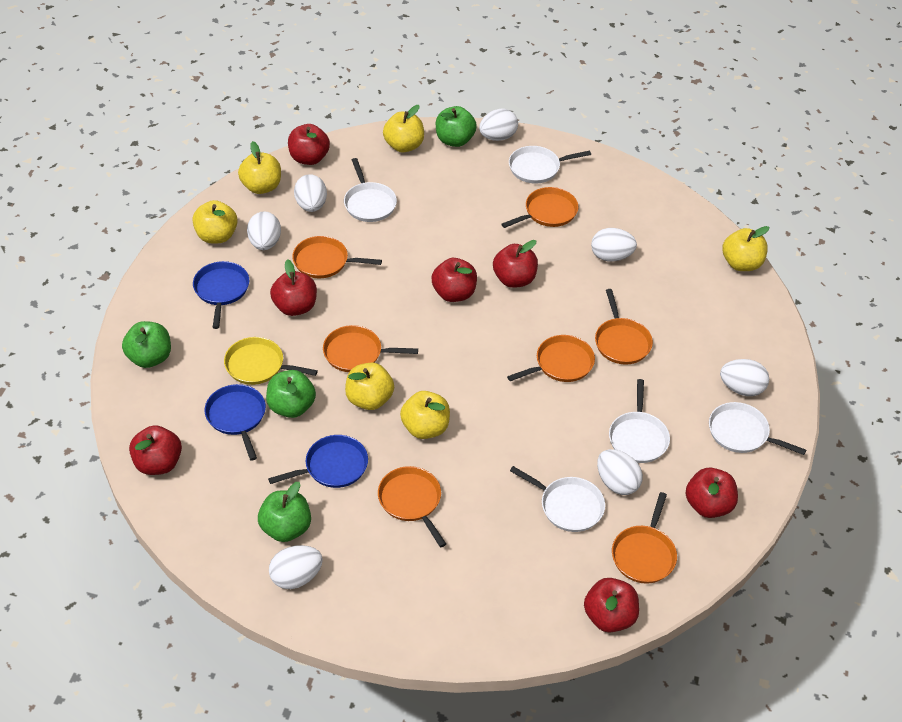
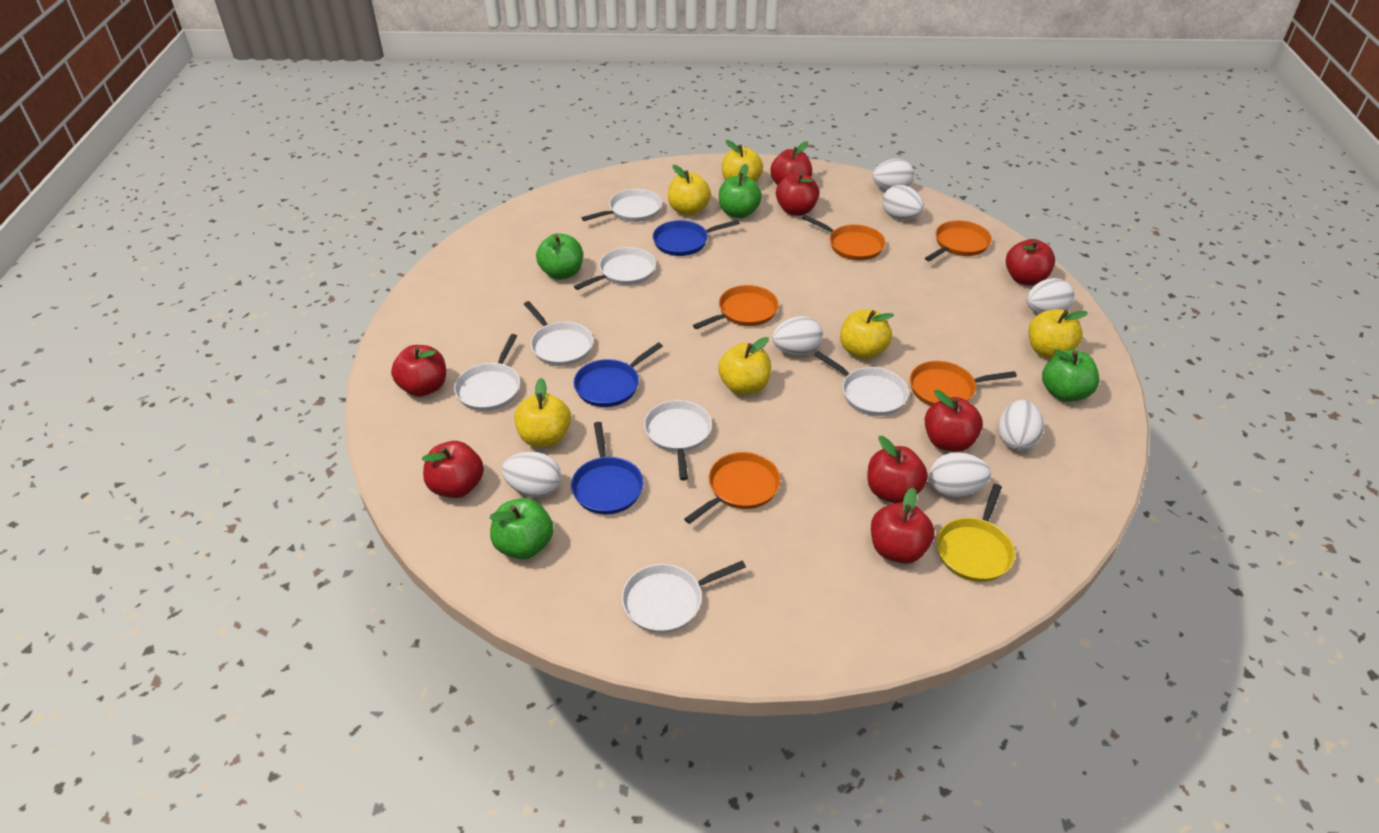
orange pan: 7 -> 5
red apple: 7 -> 8
white pan: 5 -> 7

